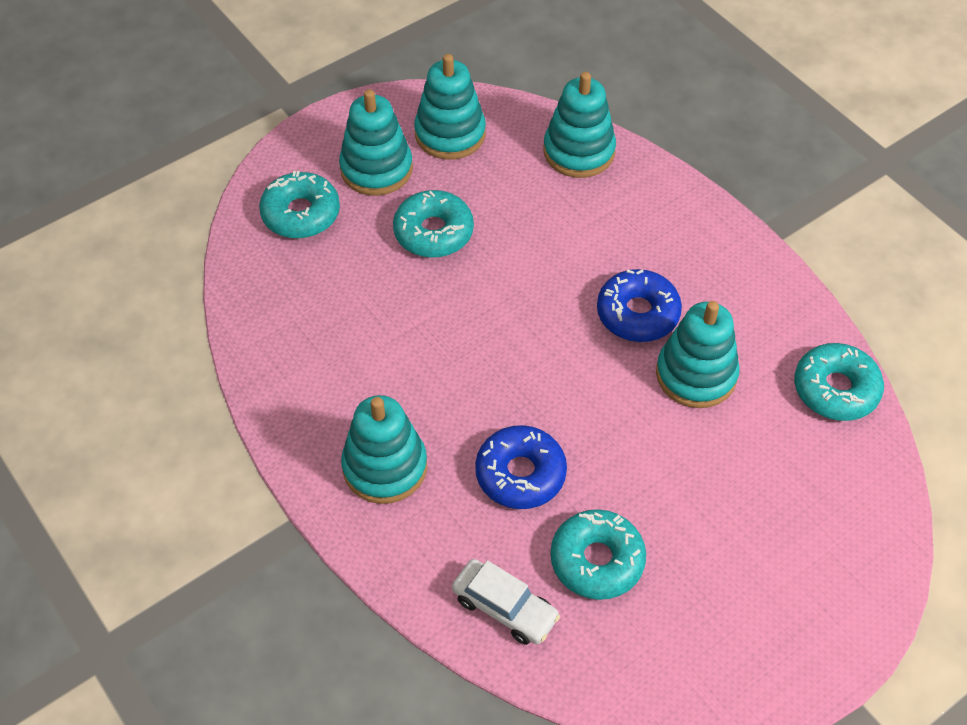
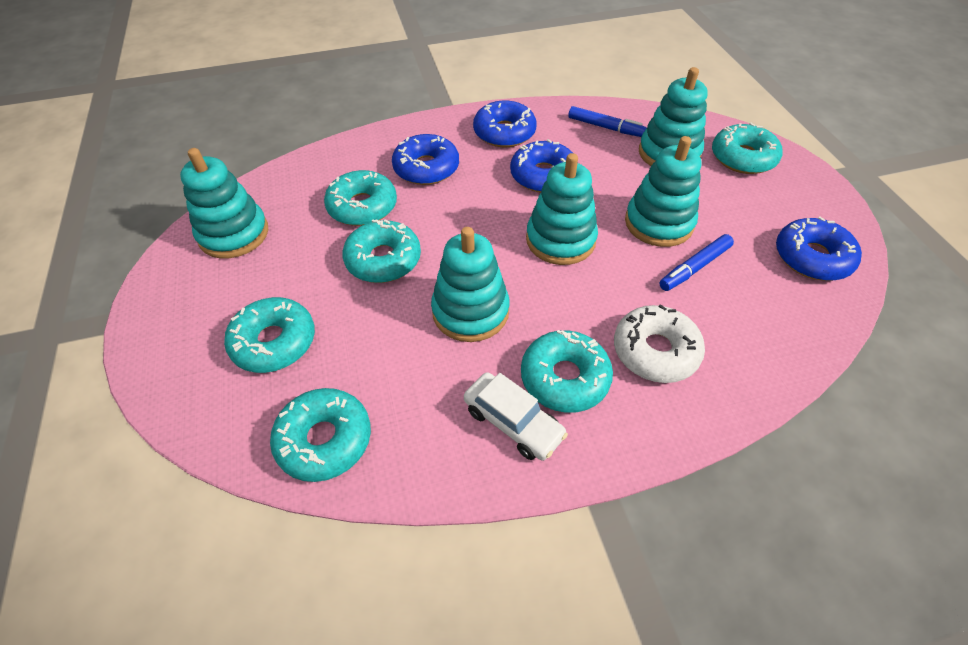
blue donut: 2 -> 4
blue marker: 0 -> 2
turquoise donut: 4 -> 6
white donut: 0 -> 1

